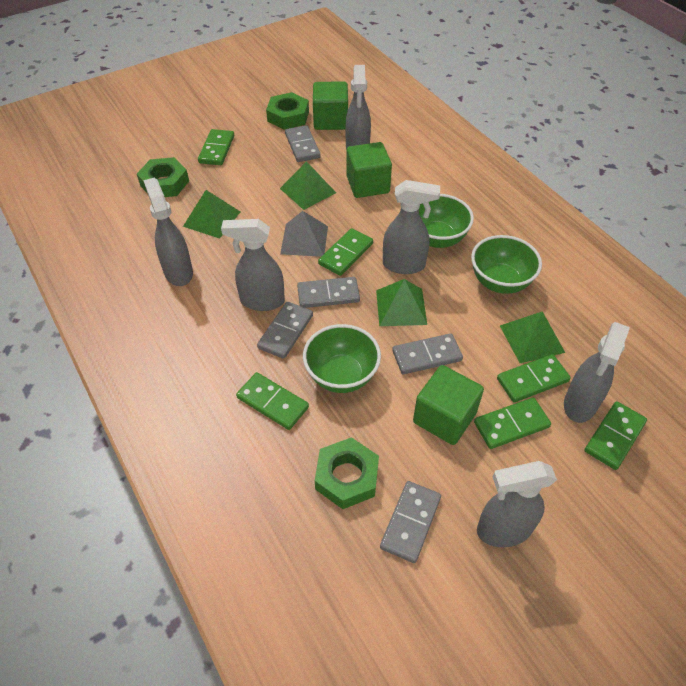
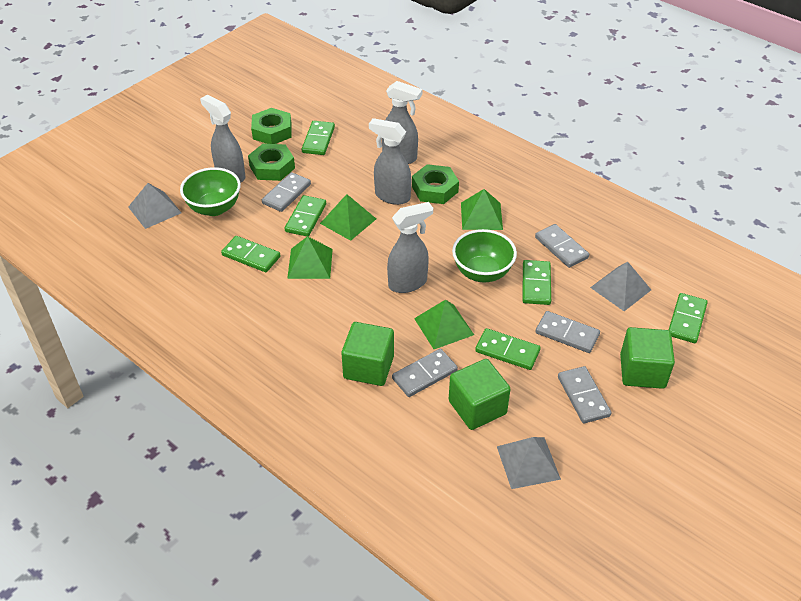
green bowl: 3 -> 2
grey pyramid: 1 -> 3
grey spray bottle: 6 -> 4

